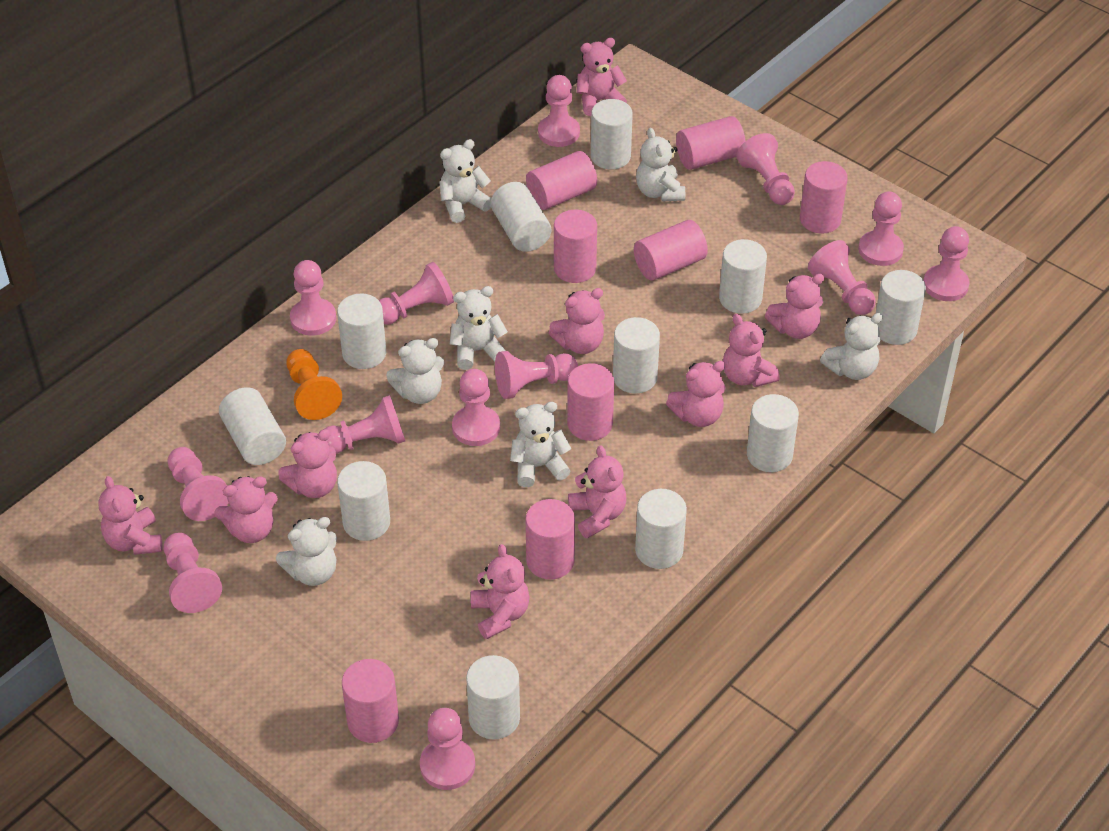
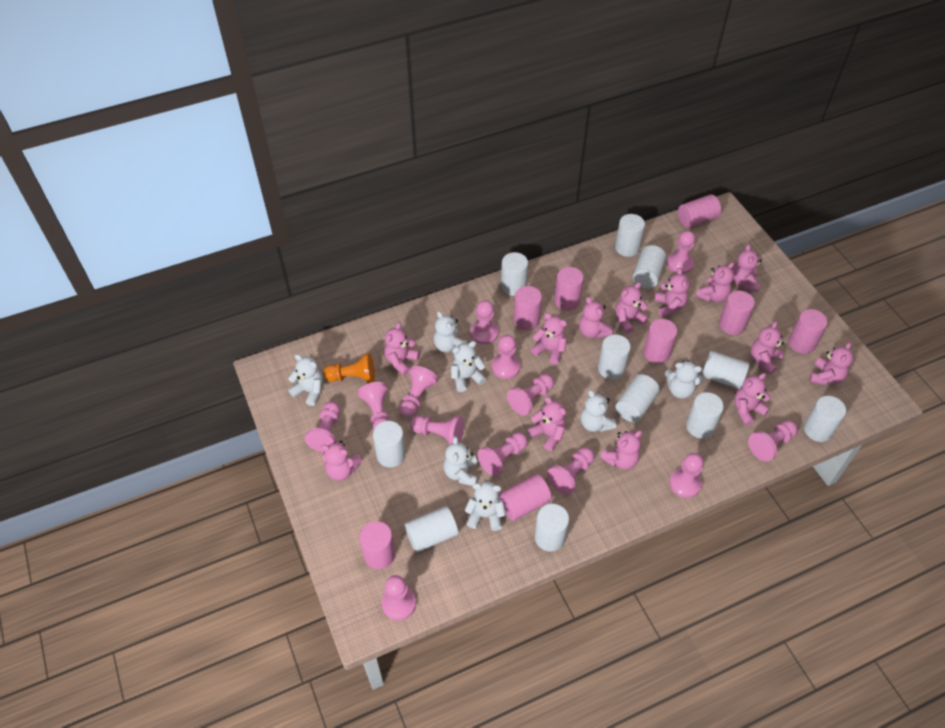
pink teddy bear: 10 -> 13

